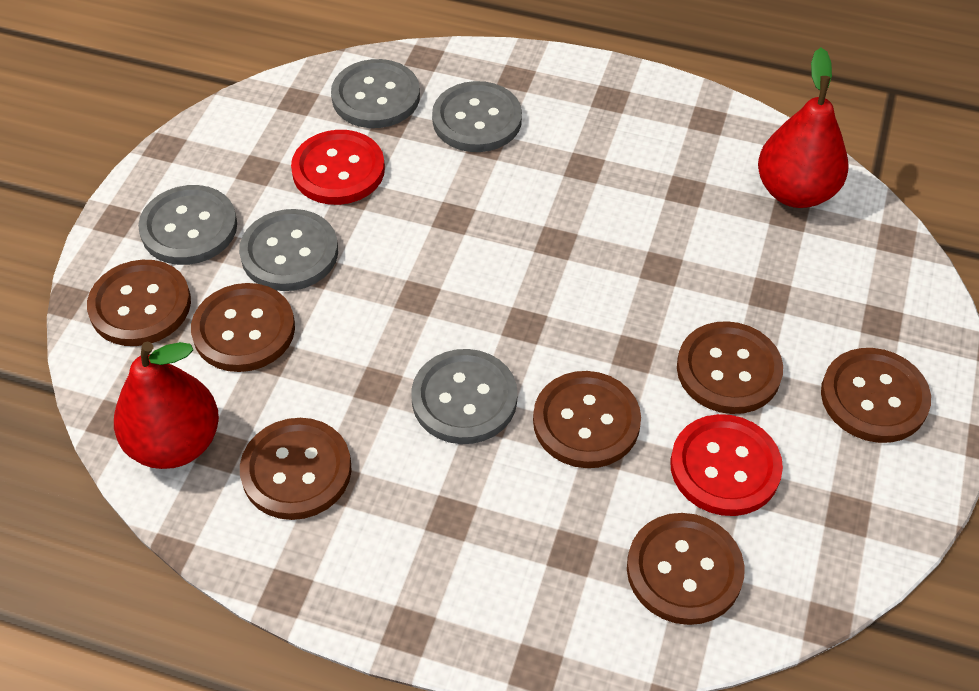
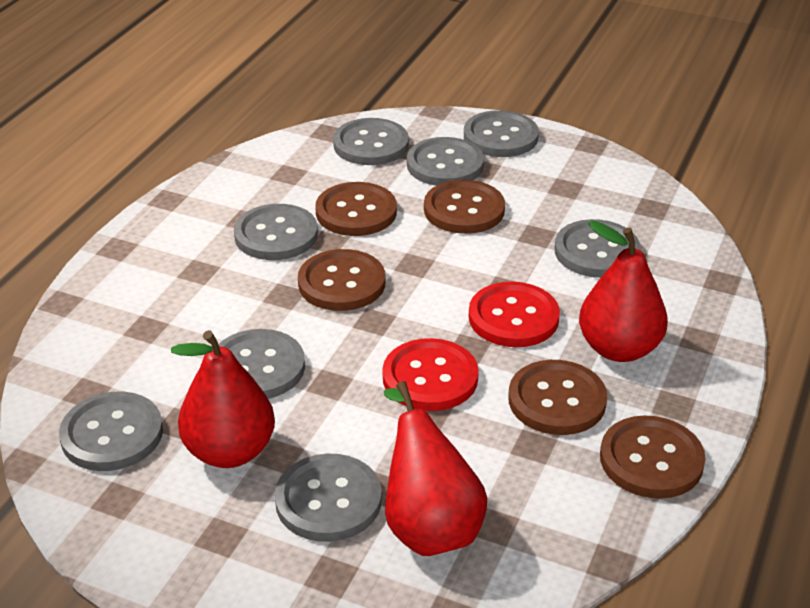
brown button: 7 -> 5
grey button: 5 -> 8
red pear: 2 -> 3

